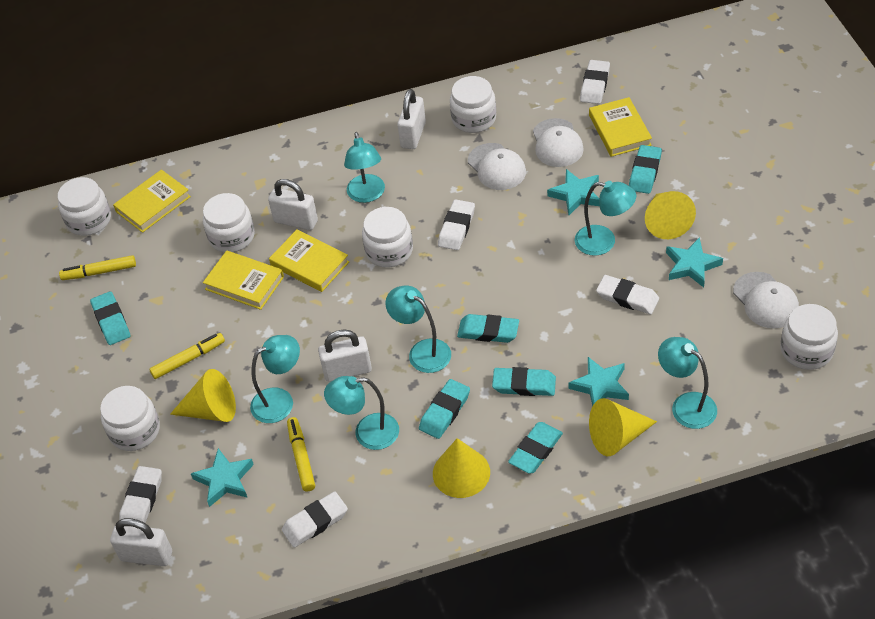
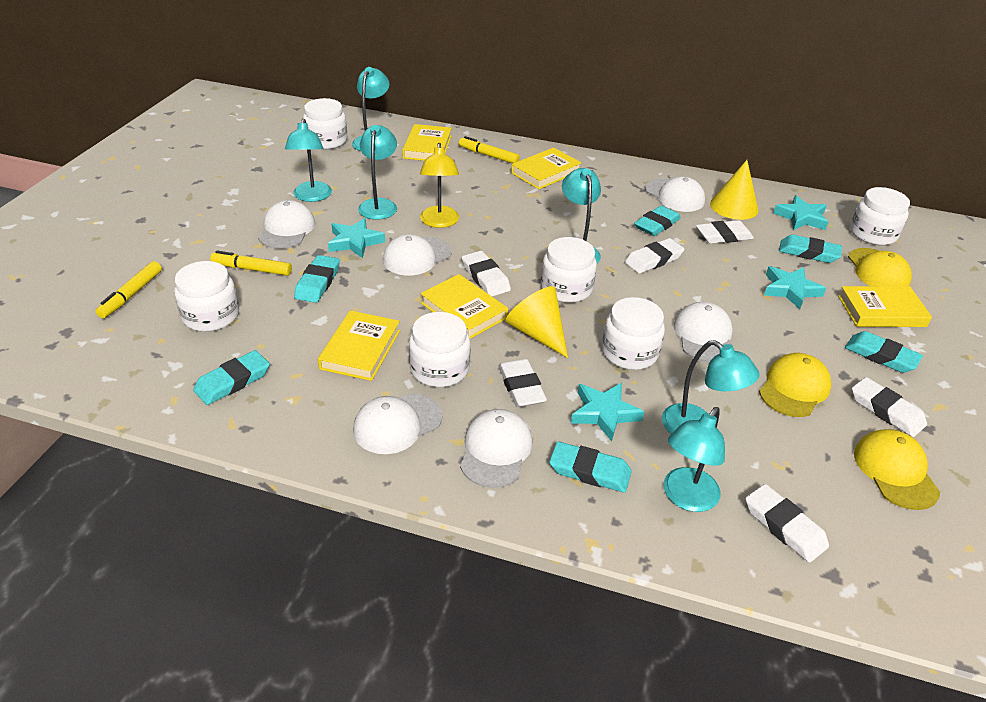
white cap: 3 -> 6
white eraser: 5 -> 6
white padlock: 4 -> 0
yellow book: 4 -> 5
yellow cap: 0 -> 3
yellow cone: 4 -> 2
yellow lamp: 0 -> 1

